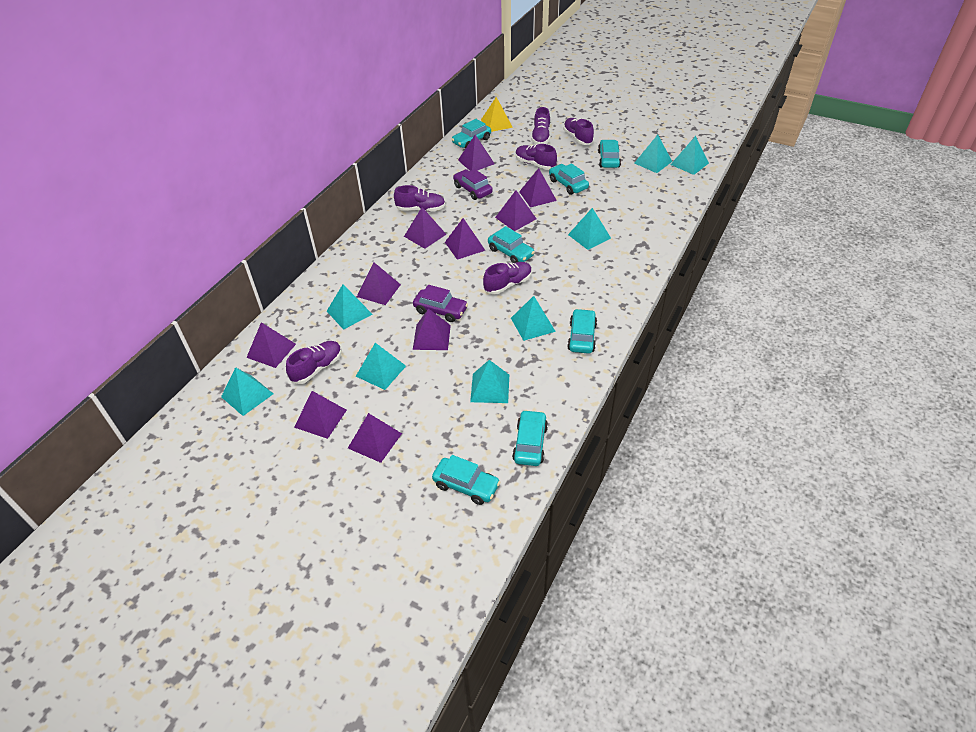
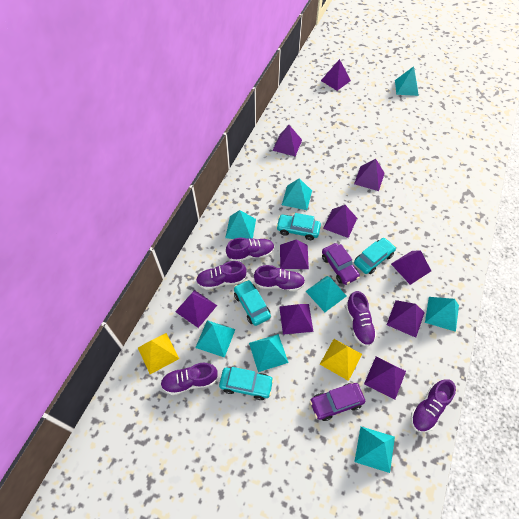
turquoise car: 7 -> 4
yellow pyramid: 1 -> 2

